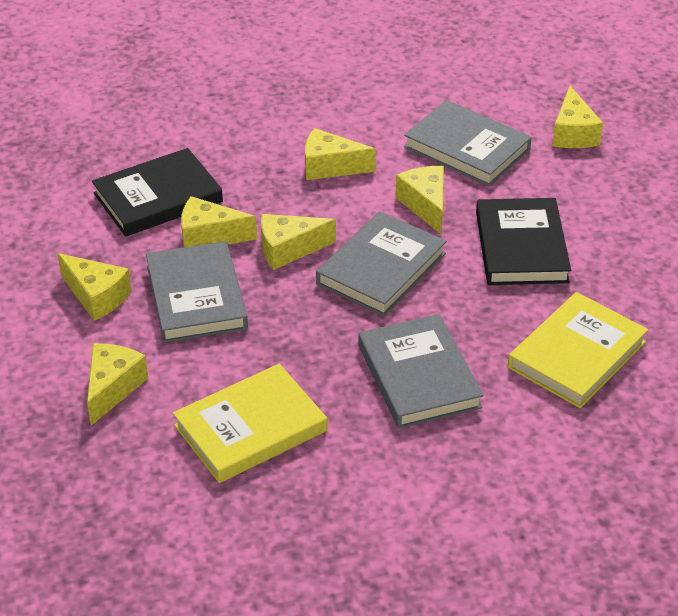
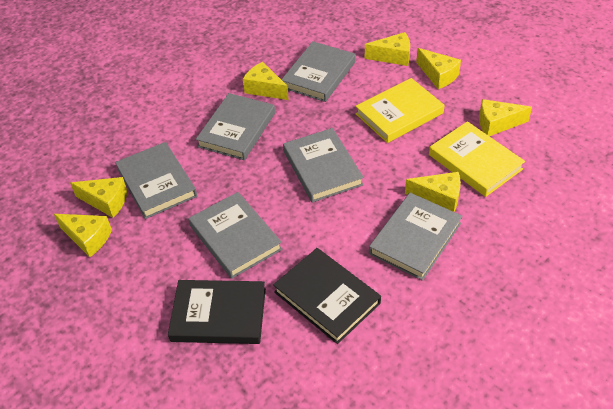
grey book: 4 -> 6

